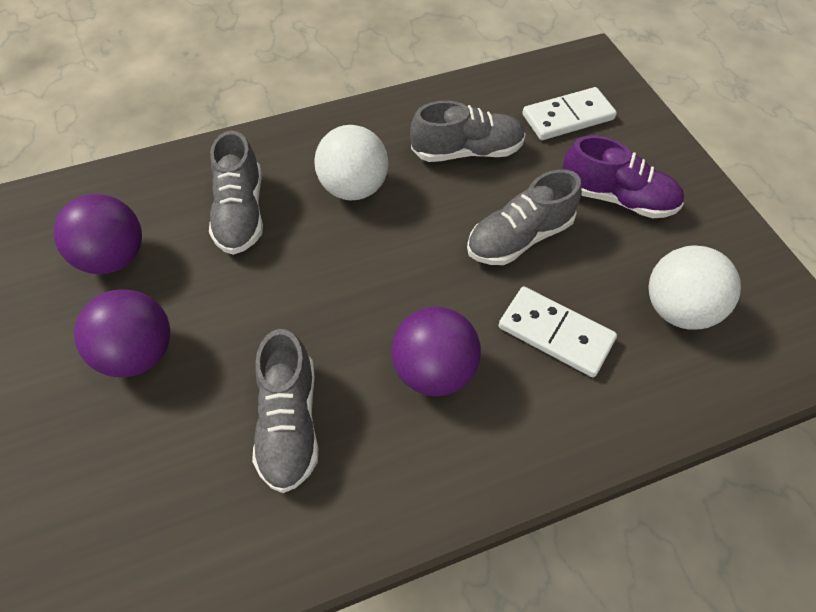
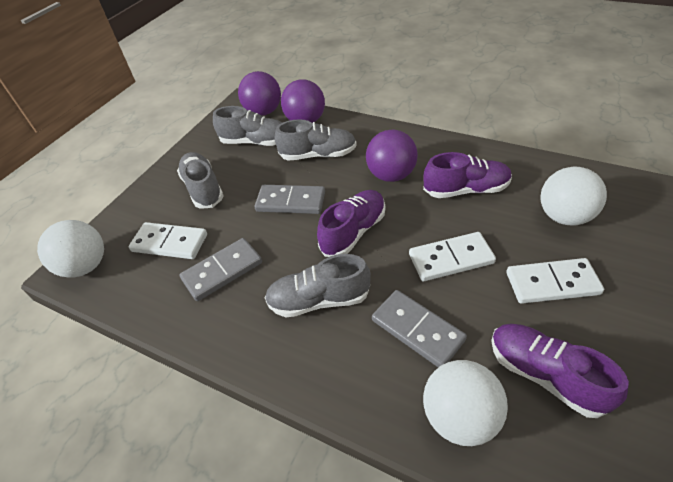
grey domino: 0 -> 3
purple shoe: 1 -> 3
white ball: 2 -> 3
white domino: 2 -> 3

